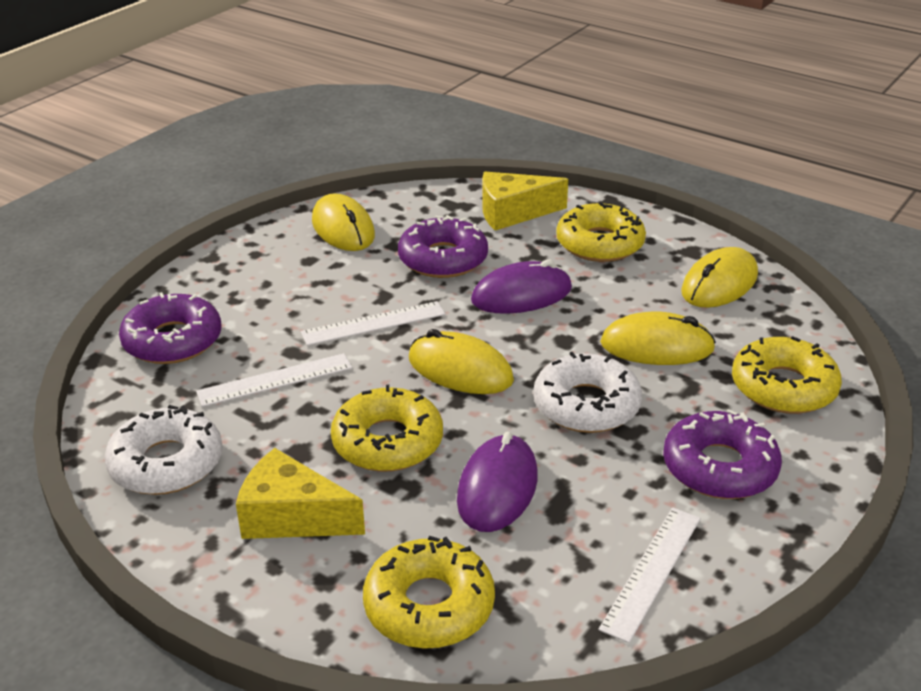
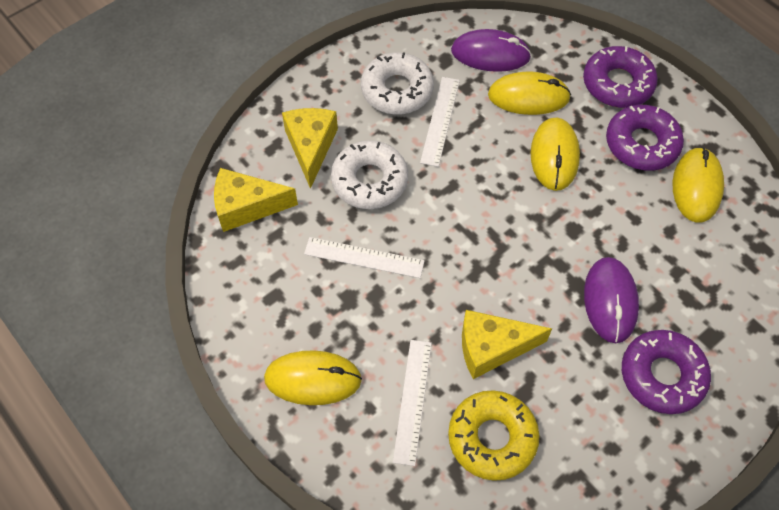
yellow cheese: 2 -> 3
yellow donut: 4 -> 1

